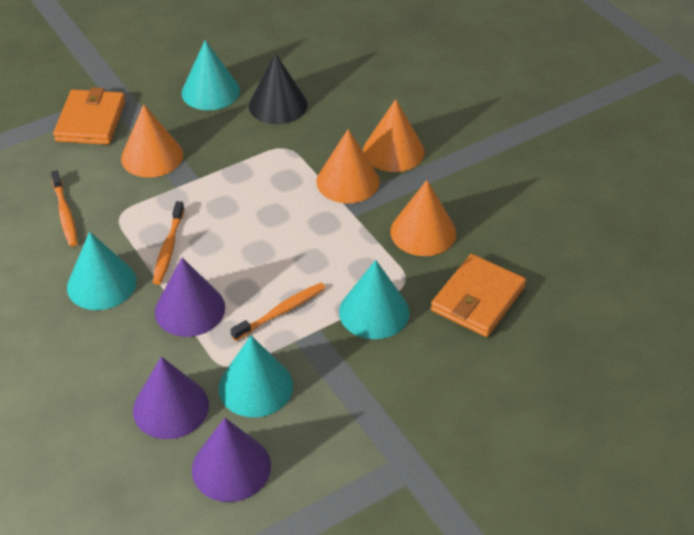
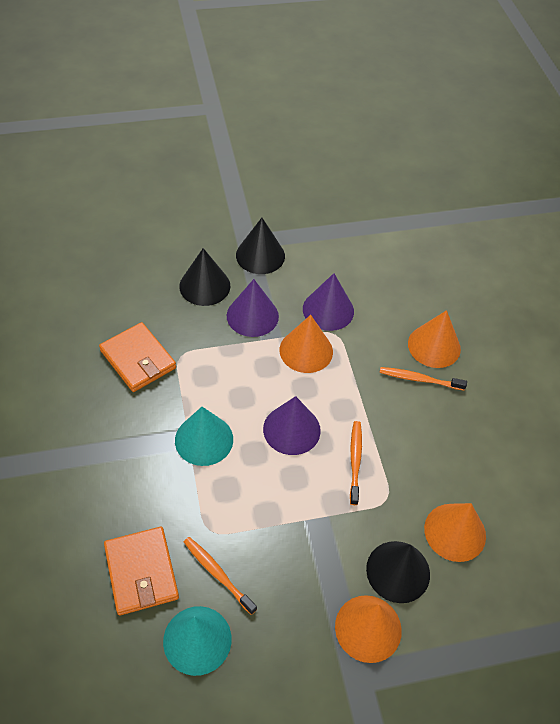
black cone: 1 -> 3
turquoise cone: 4 -> 2

